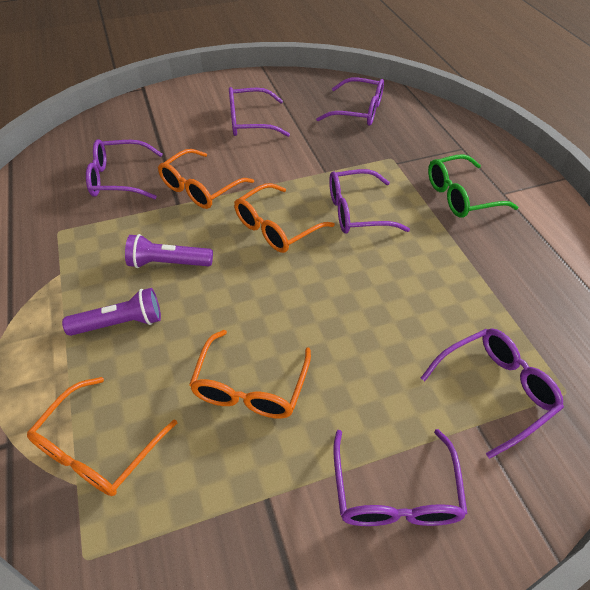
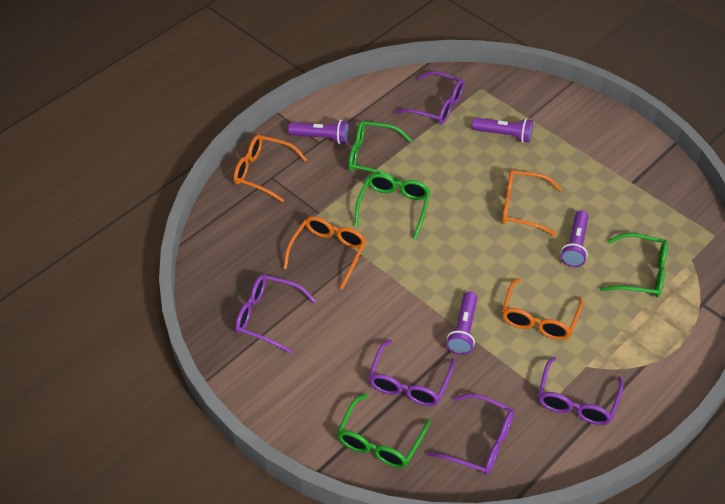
green glasses: 1 -> 4
purple flashlight: 2 -> 4
purple glasses: 6 -> 5

